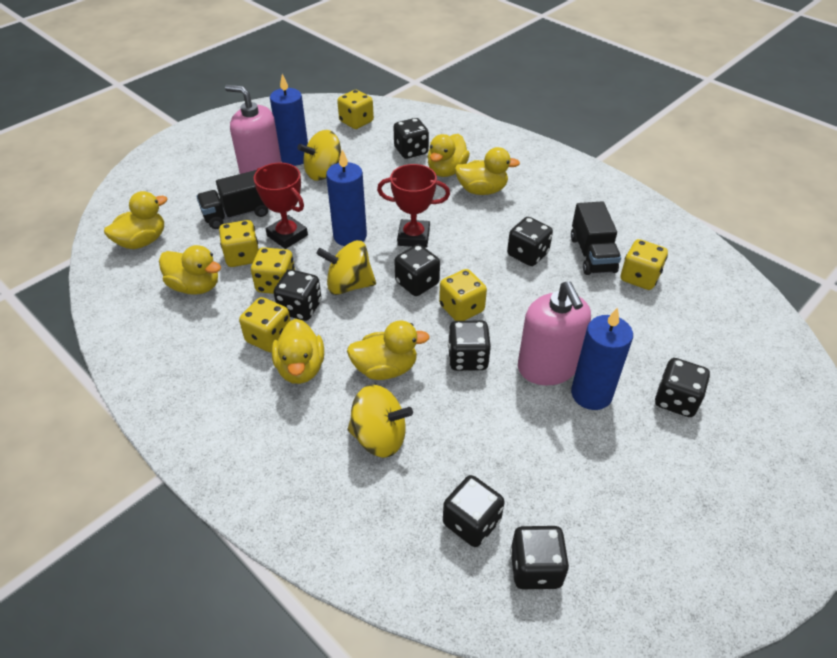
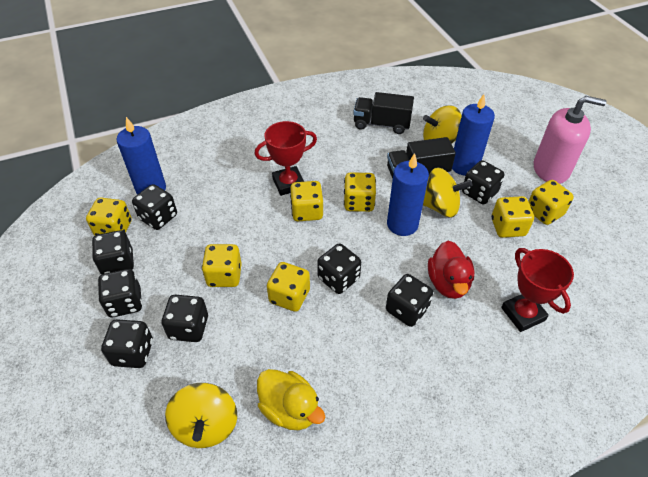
pink soap dispenser: 2 -> 1
red duck: 0 -> 1
yellow dice: 6 -> 7
yellow duck: 6 -> 1

